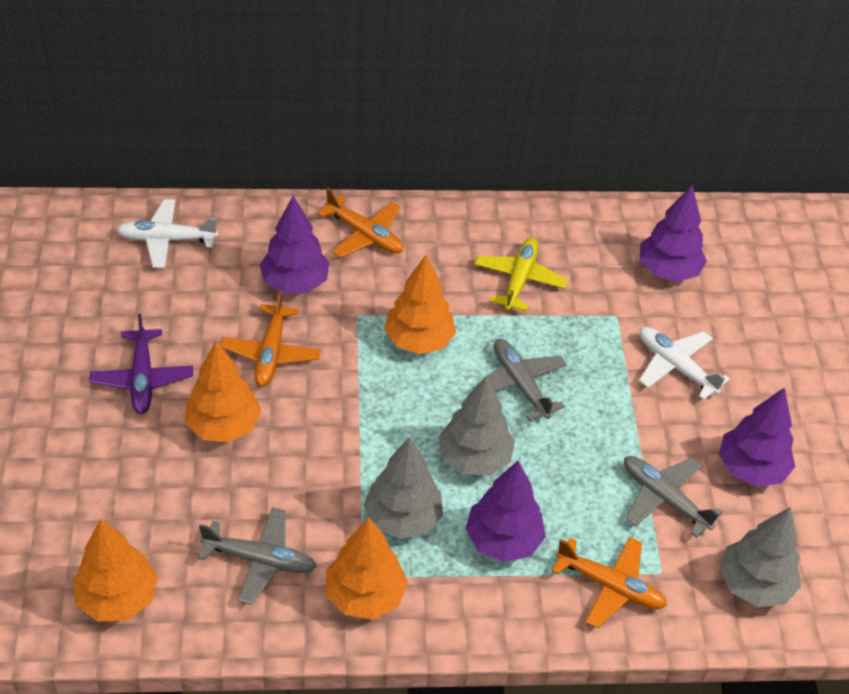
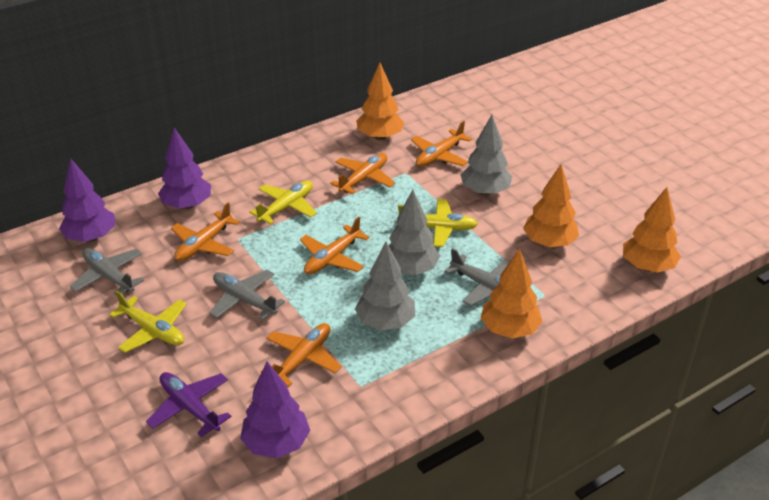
orange plane: 3 -> 5
purple tree: 4 -> 3
white plane: 2 -> 0
yellow plane: 1 -> 3

